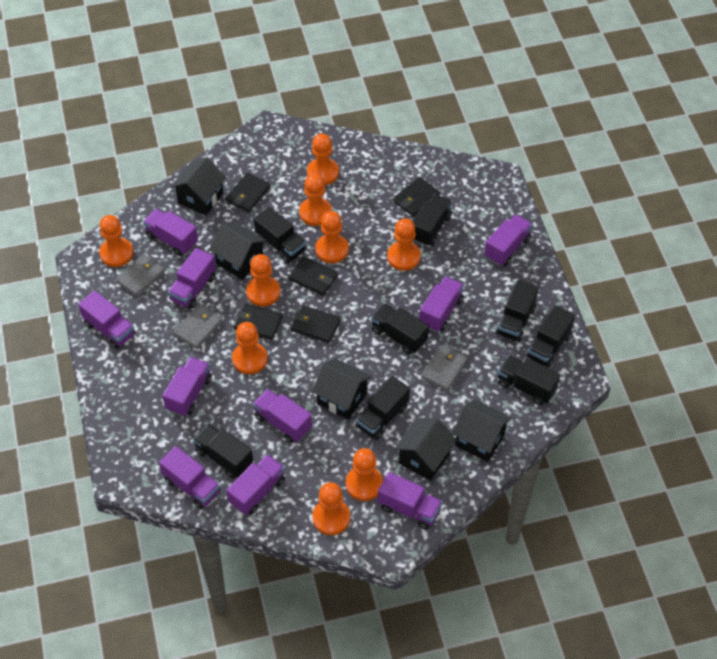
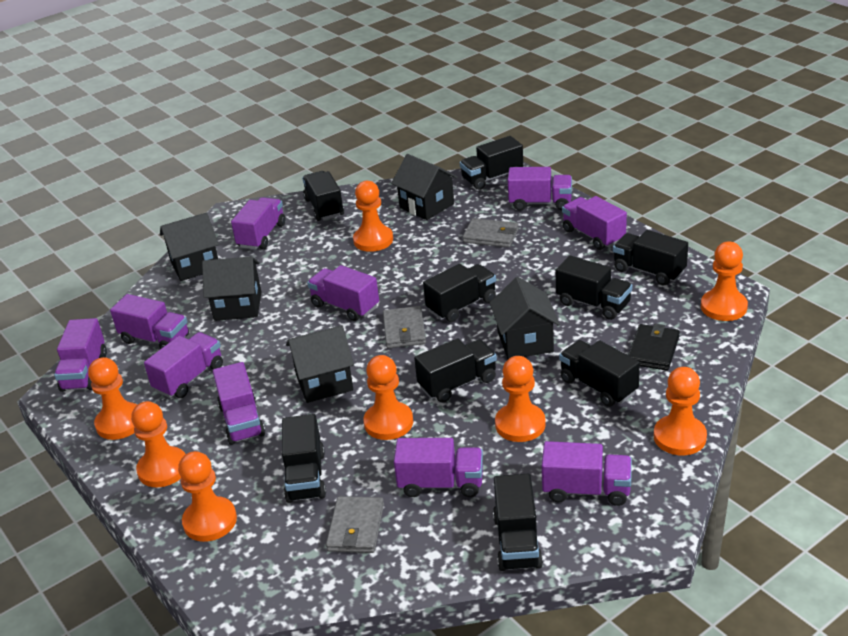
black truck: 8 -> 9
black wallet: 5 -> 1
orange pawn: 9 -> 8

